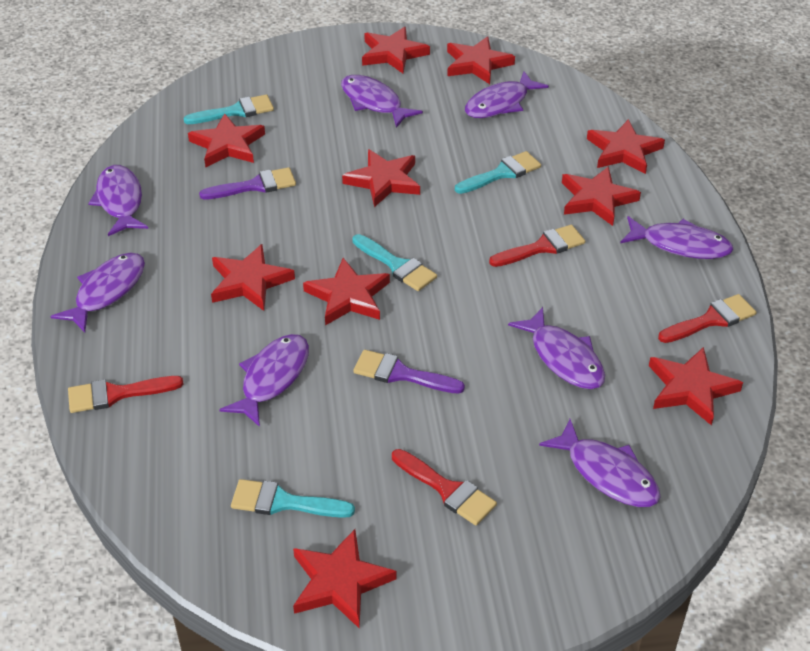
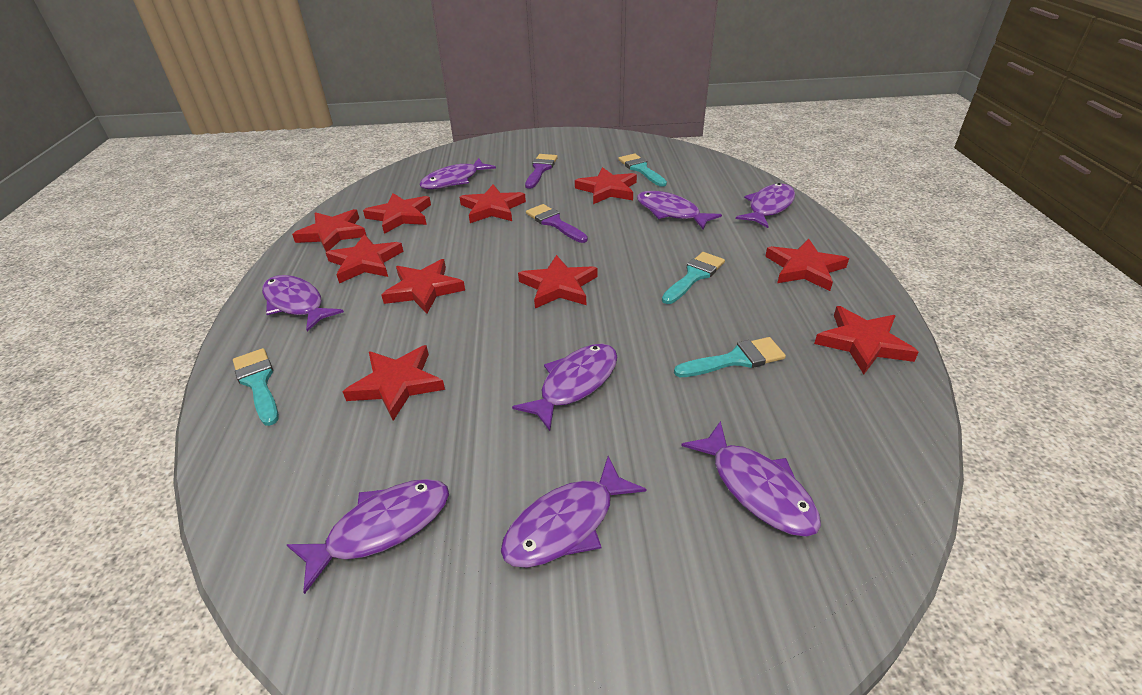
red brush: 4 -> 0

